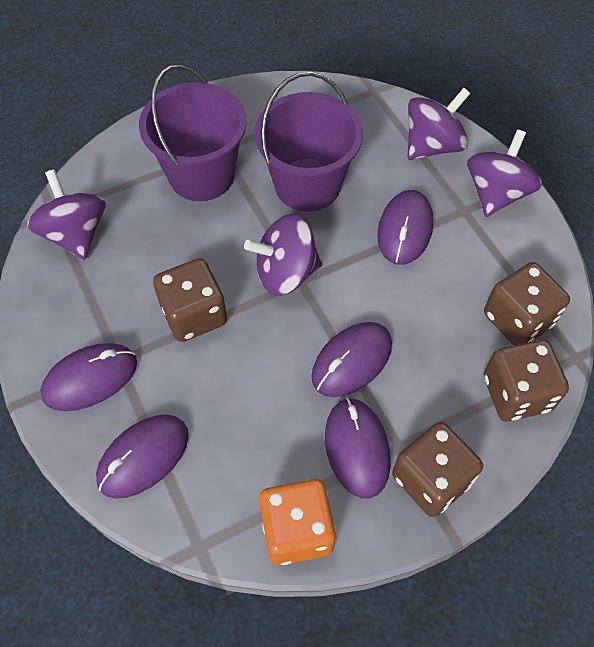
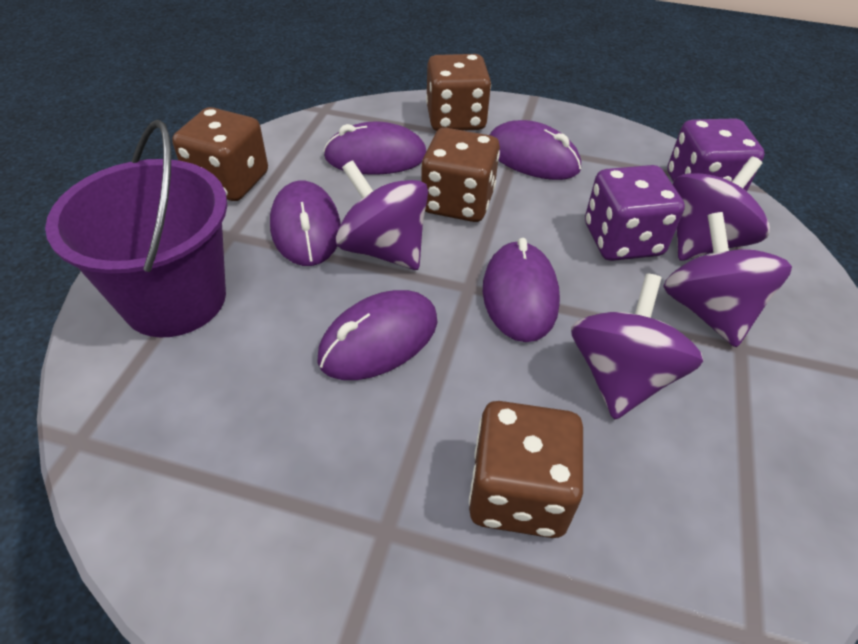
orange dice: 1 -> 0
purple bucket: 2 -> 1
purple dice: 0 -> 2

